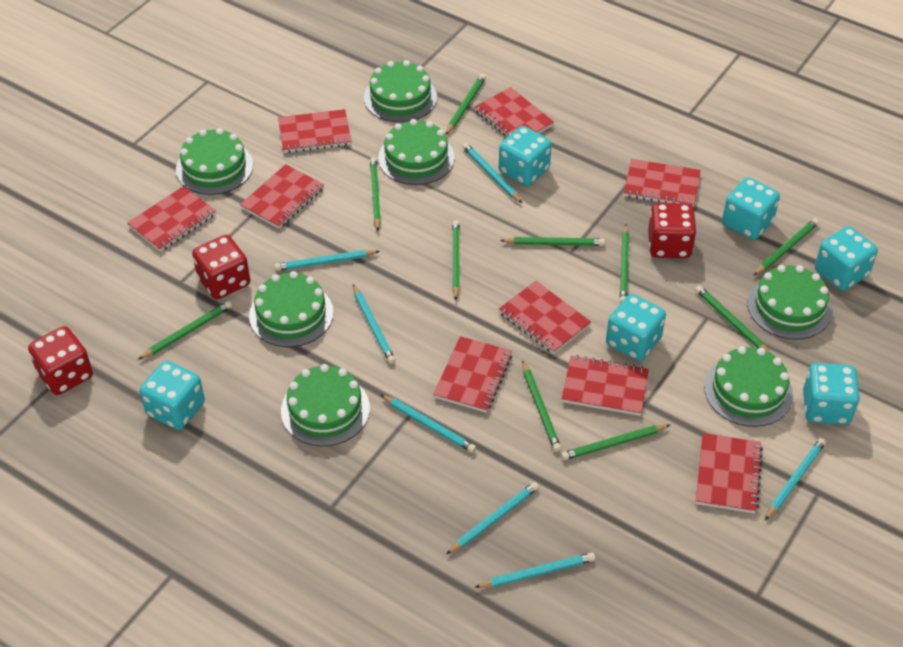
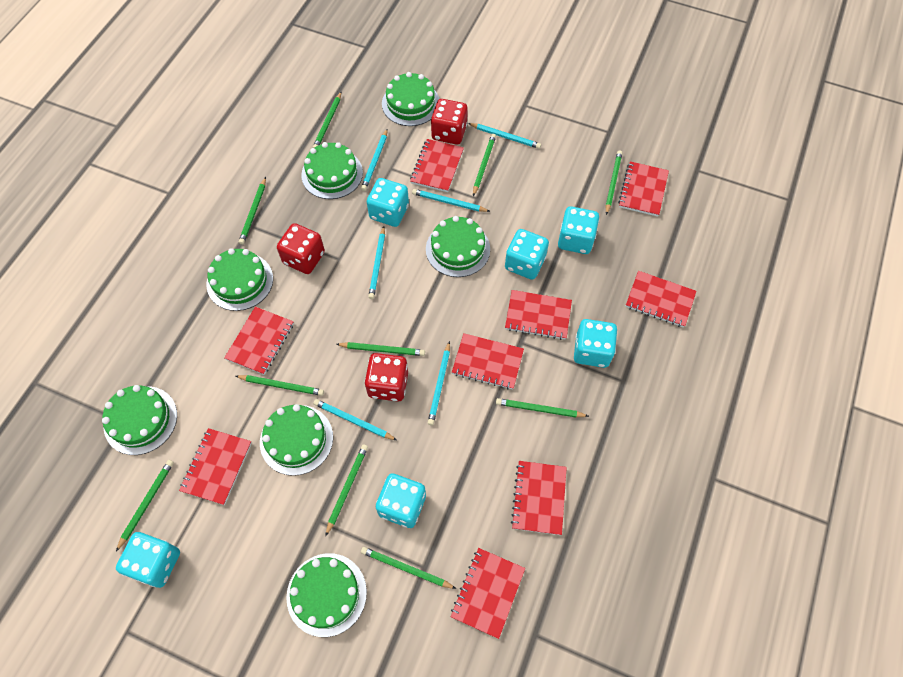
turquoise pencil: 7 -> 6

